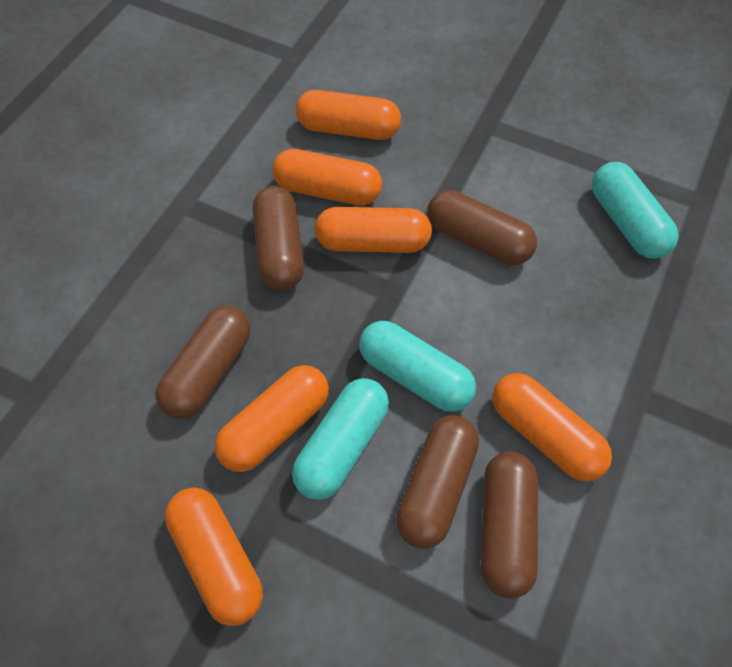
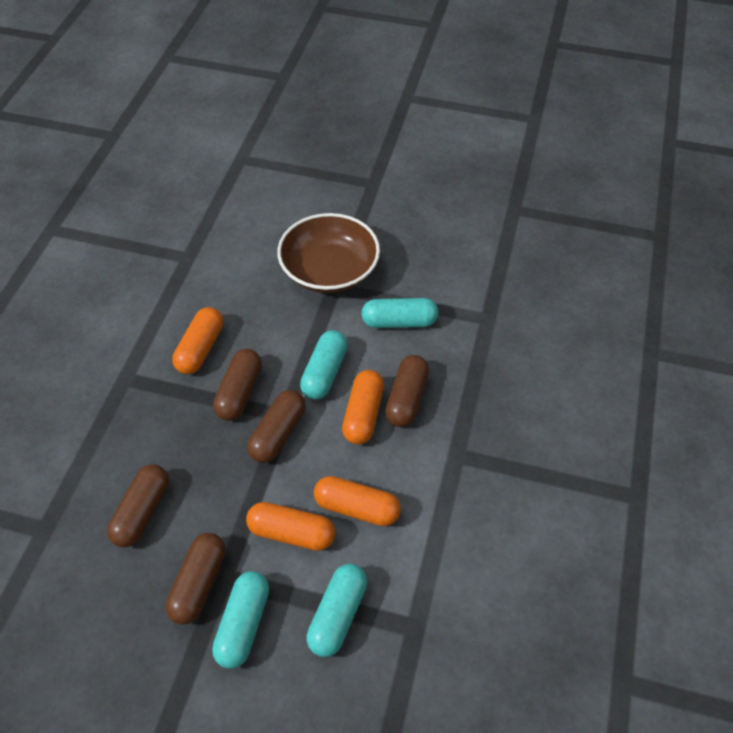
brown bowl: 0 -> 1
orange capsule: 6 -> 4
turquoise capsule: 3 -> 4

